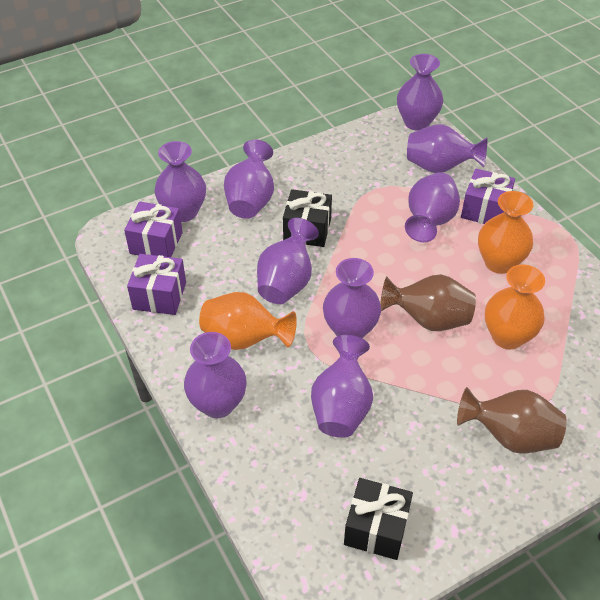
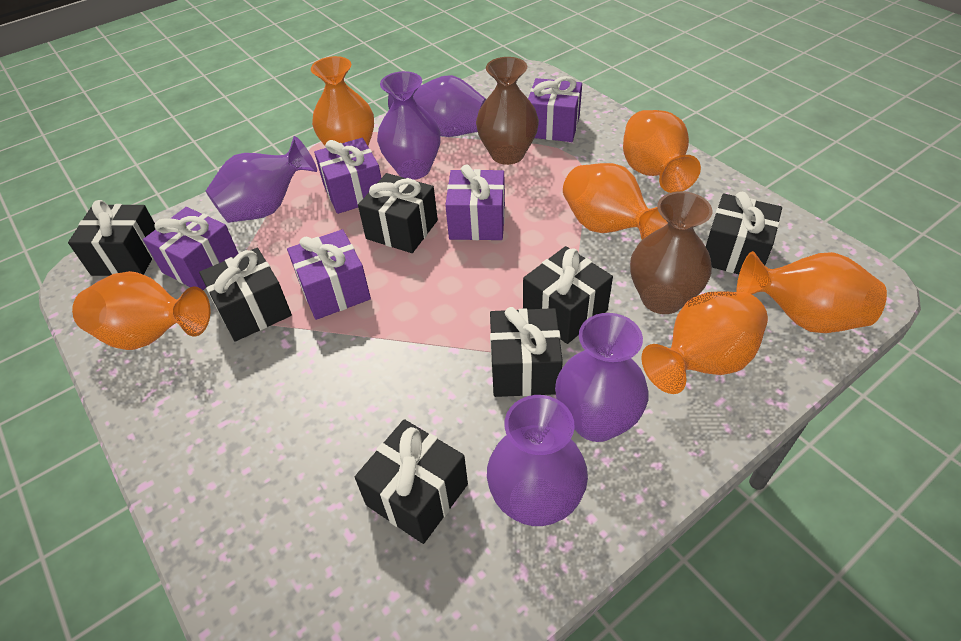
black gift: 2 -> 7
orange vase: 3 -> 6
purple gift: 3 -> 5
purple vase: 9 -> 5

